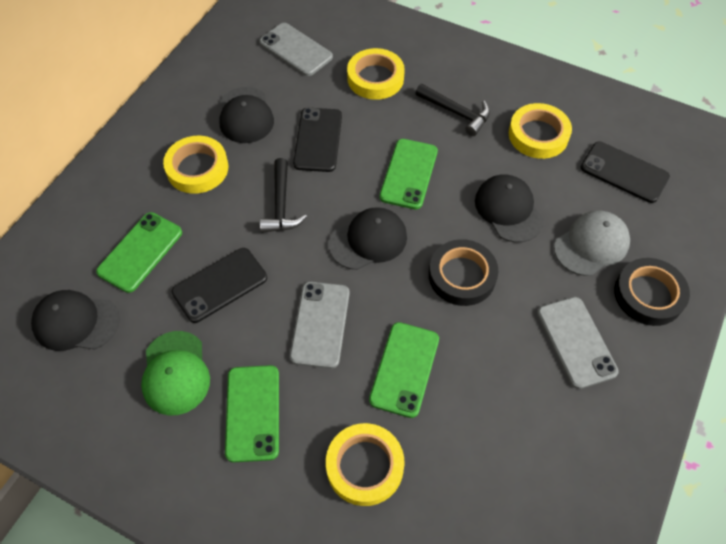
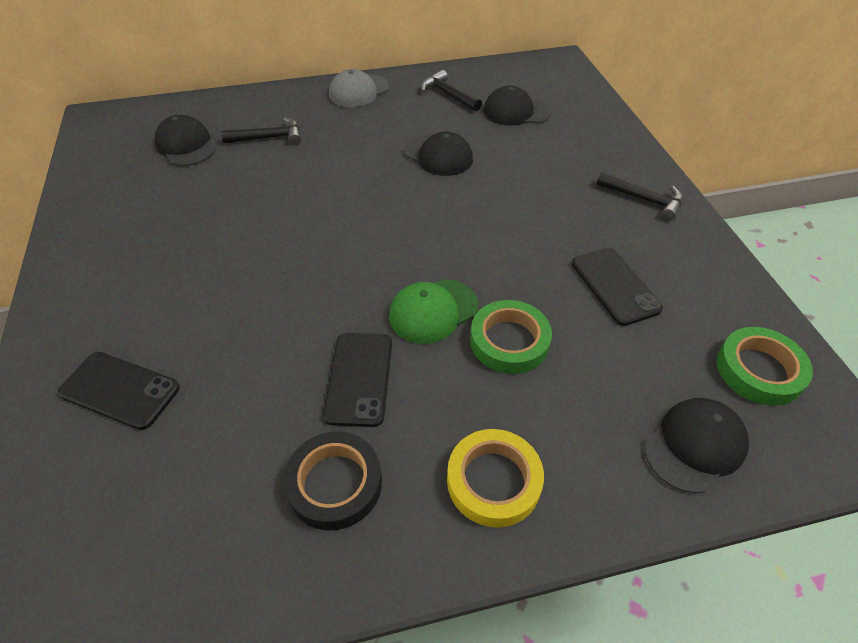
black hammer: 2 -> 3
black tape: 2 -> 1
green phone: 4 -> 0
green tape: 0 -> 2
grey phone: 3 -> 0
yellow tape: 4 -> 1

